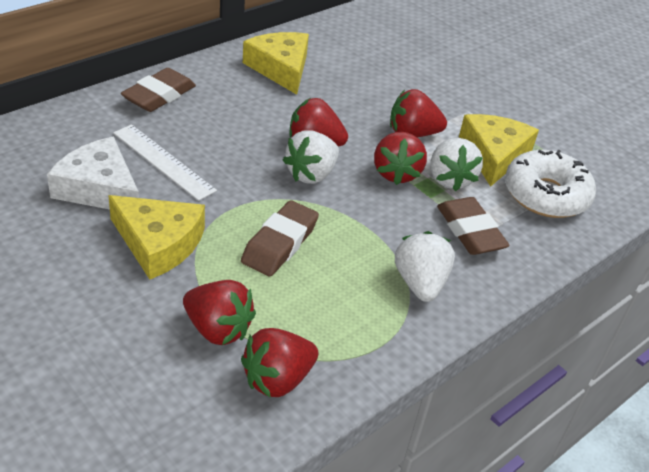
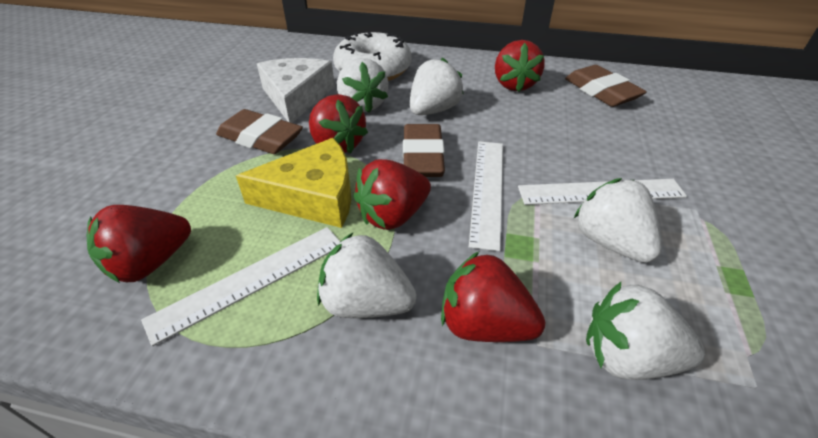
white ruler: 1 -> 3
white strawberry: 3 -> 5
yellow cheese: 3 -> 1

